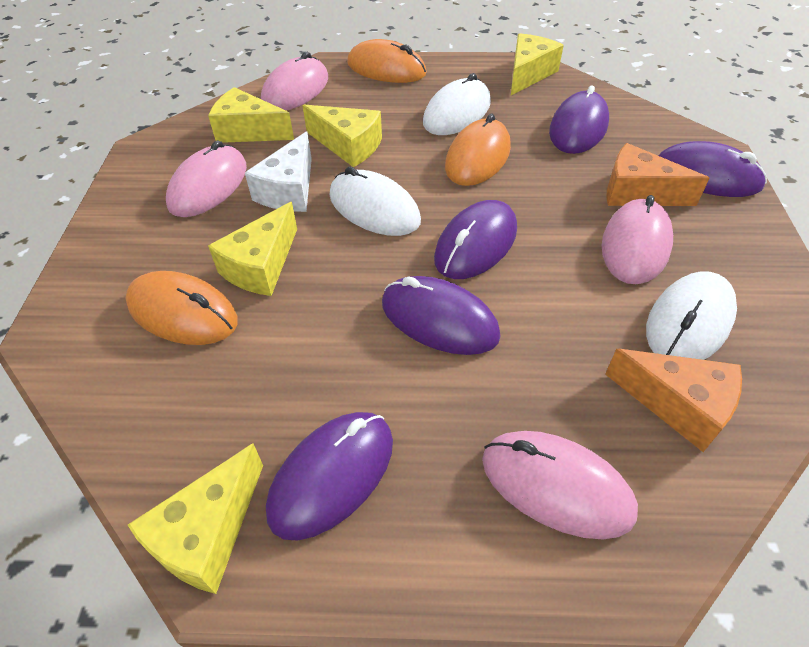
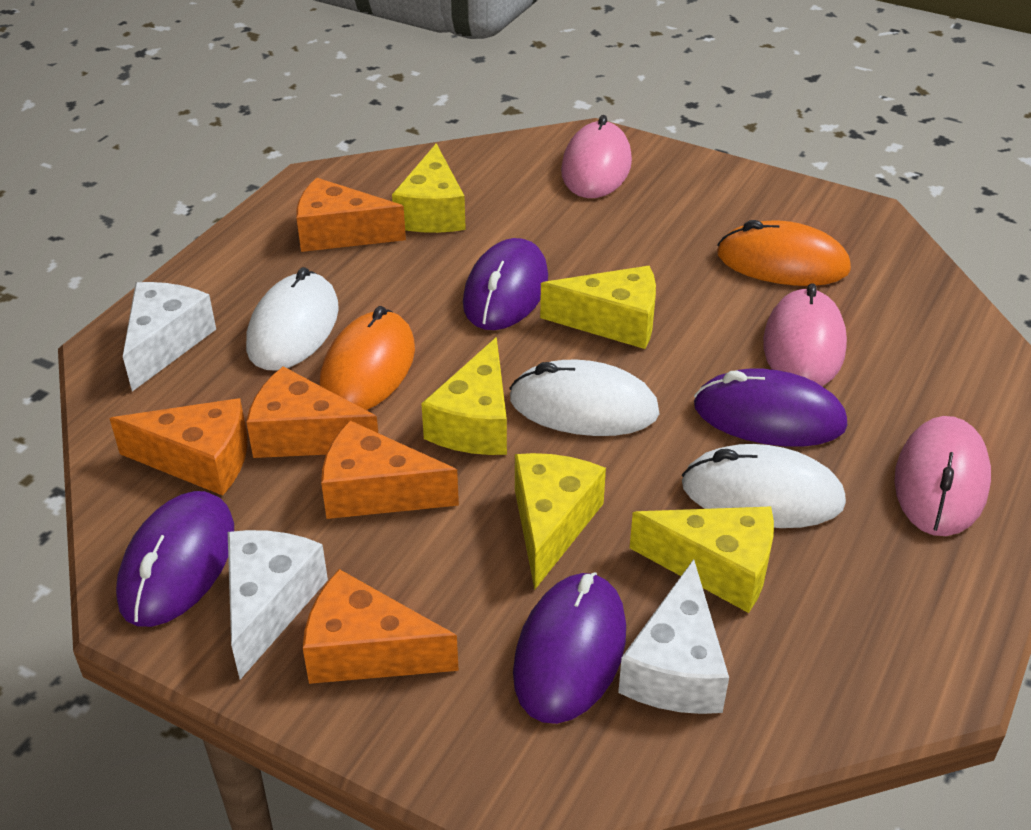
orange cheese: 2 -> 5
orange mouse: 3 -> 2
pink mouse: 4 -> 3
purple mouse: 5 -> 4
white cheese: 1 -> 3

